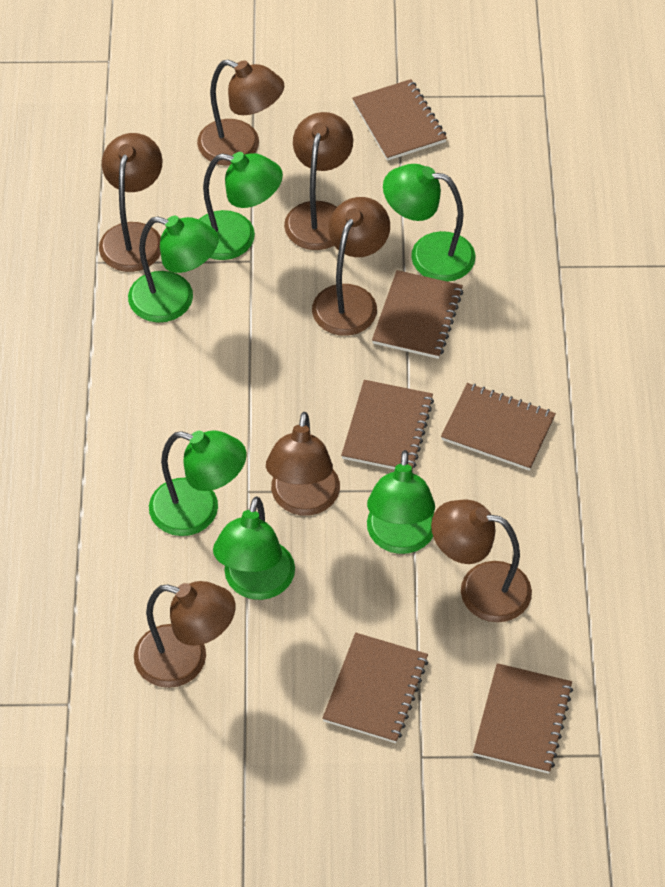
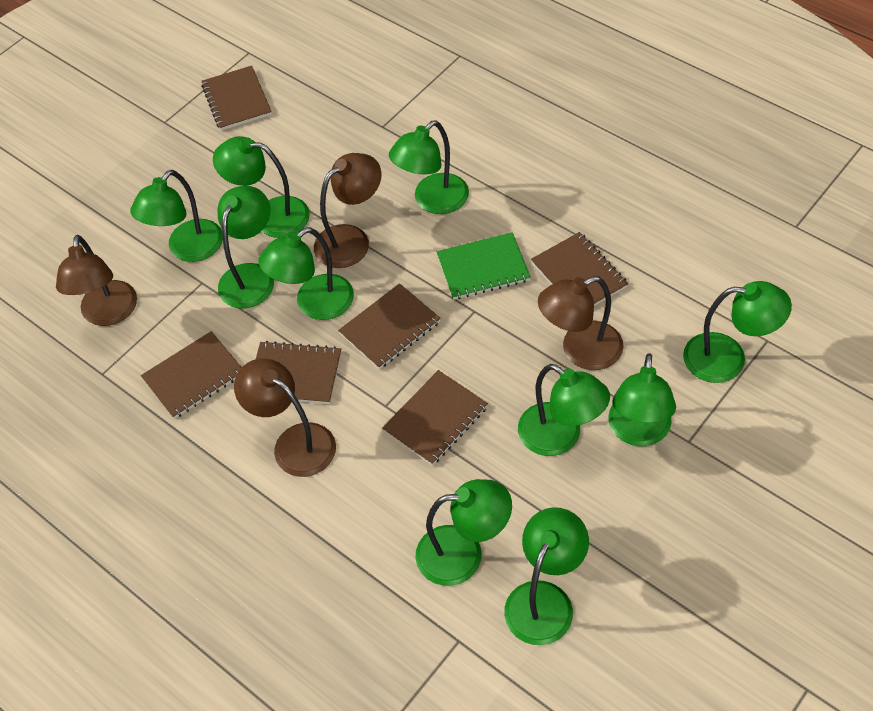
brown lamp: 7 -> 4
green lamp: 6 -> 10
green notebook: 0 -> 1

